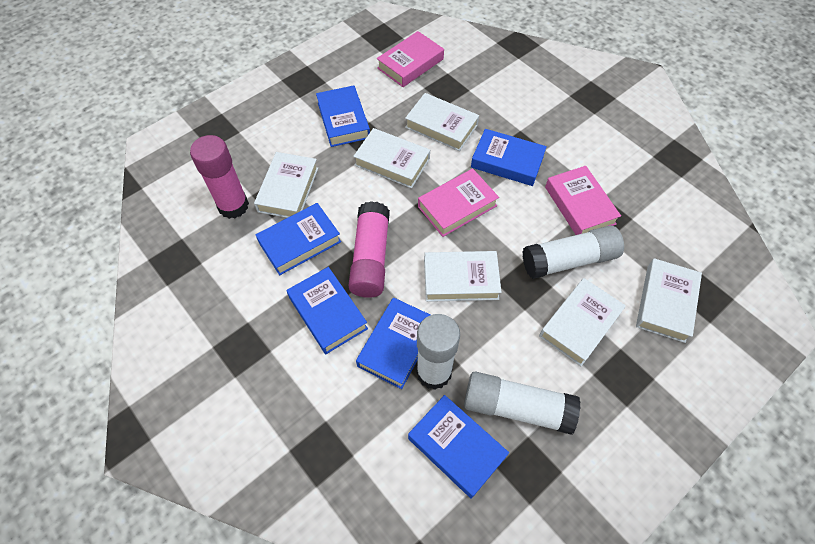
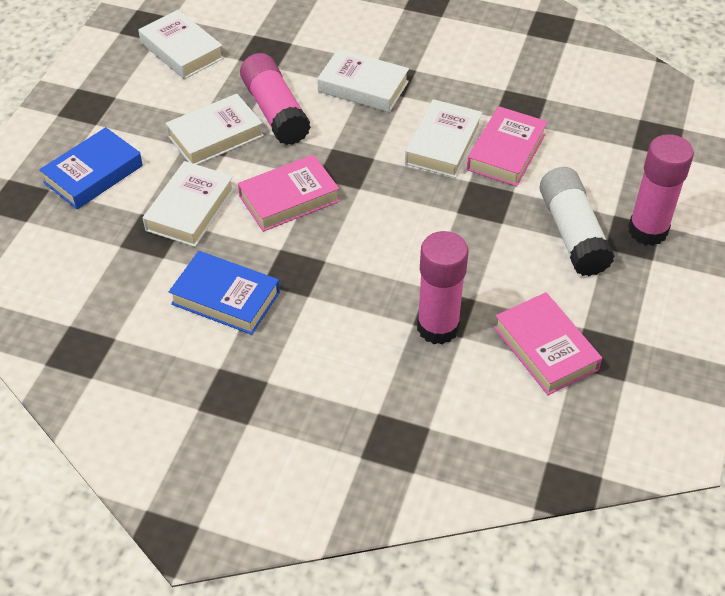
blue book: 6 -> 2
pink glue stick: 2 -> 3
white book: 6 -> 5
white glue stick: 3 -> 1

